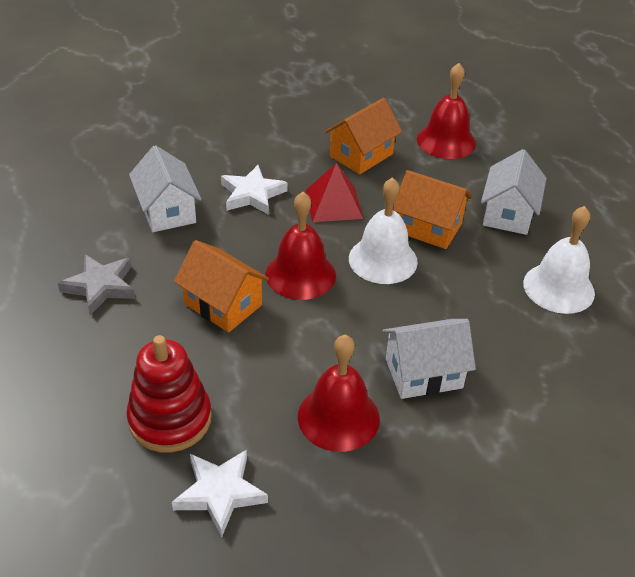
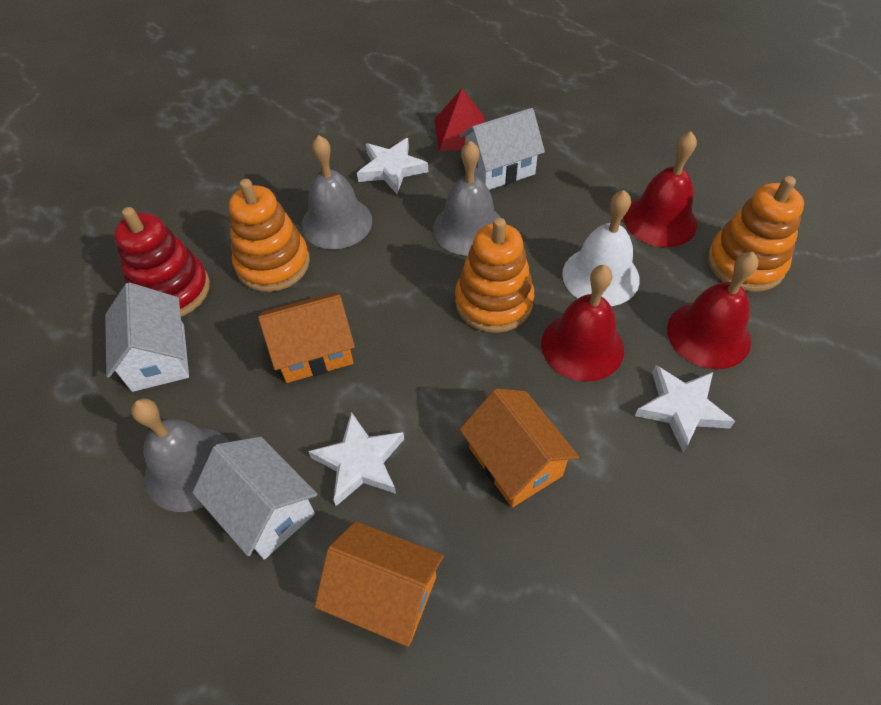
grey bell: 0 -> 3
grey star: 1 -> 0
orange stacking toy: 0 -> 3
white bell: 2 -> 1
white star: 2 -> 3

